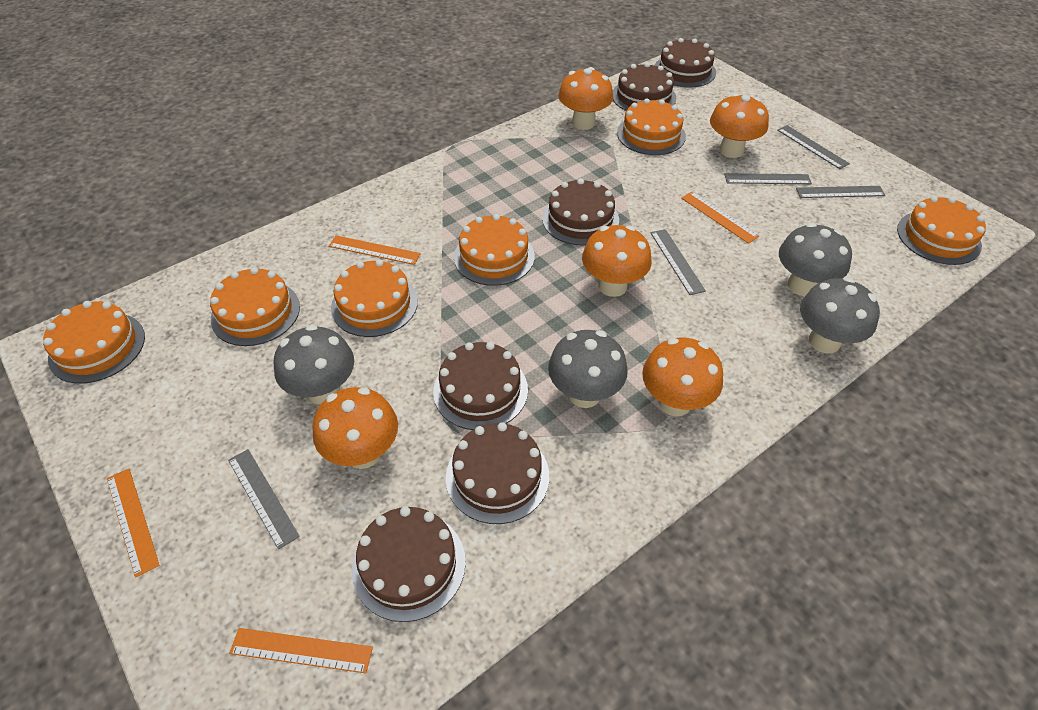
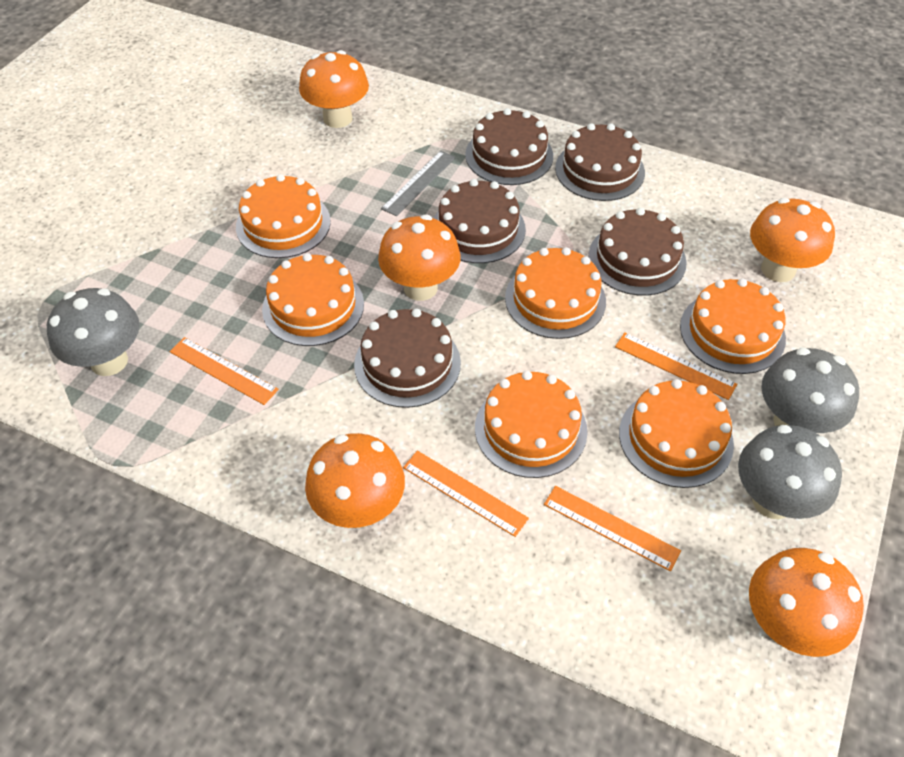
brown cake: 6 -> 5
grey mushroom: 4 -> 3
grey ruler: 5 -> 1

